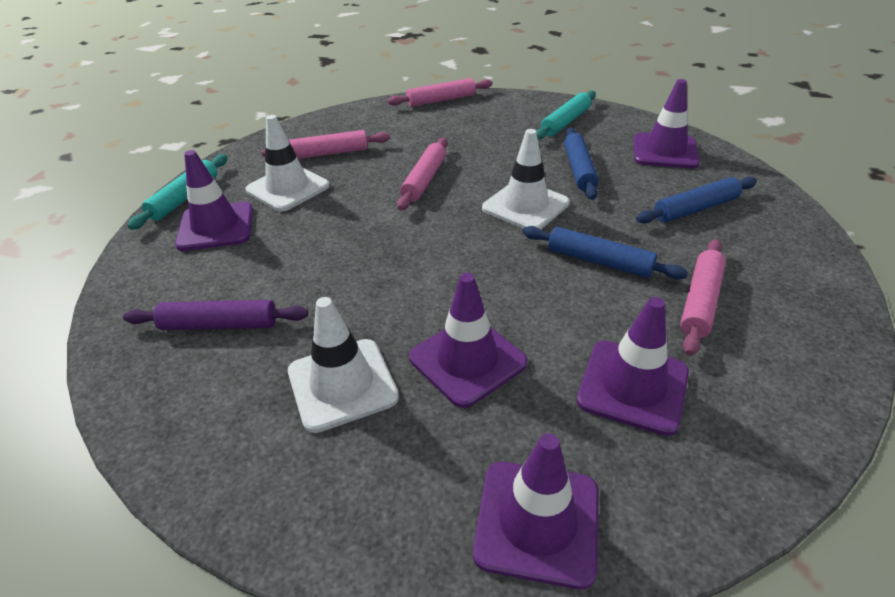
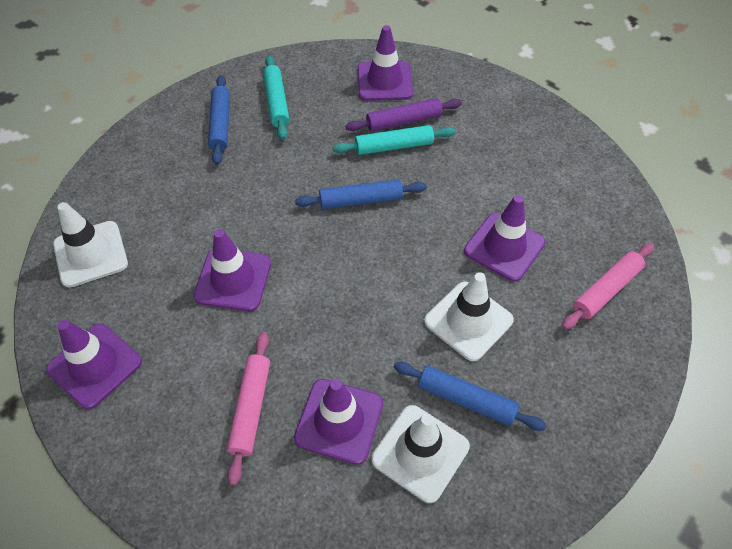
pink rolling pin: 4 -> 2

